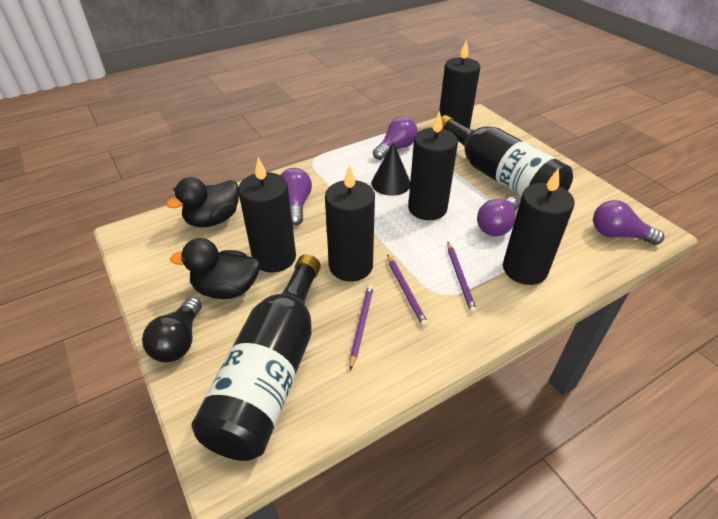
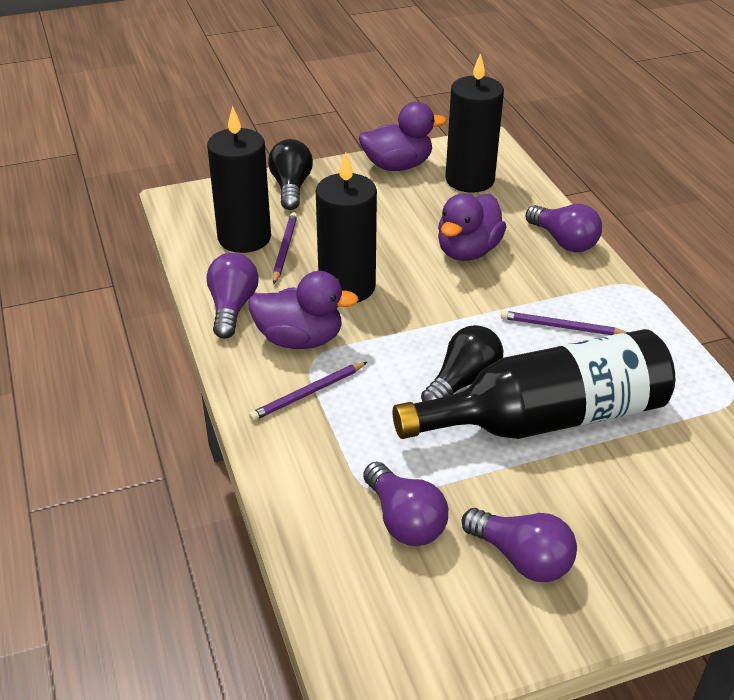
black bottle: 2 -> 1
black candle: 5 -> 3
black cone: 1 -> 0
black duck: 2 -> 0
black light bulb: 1 -> 2
purple duck: 0 -> 3

